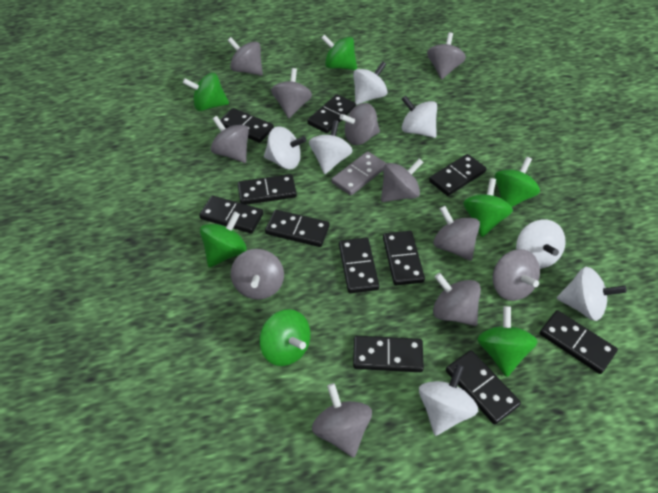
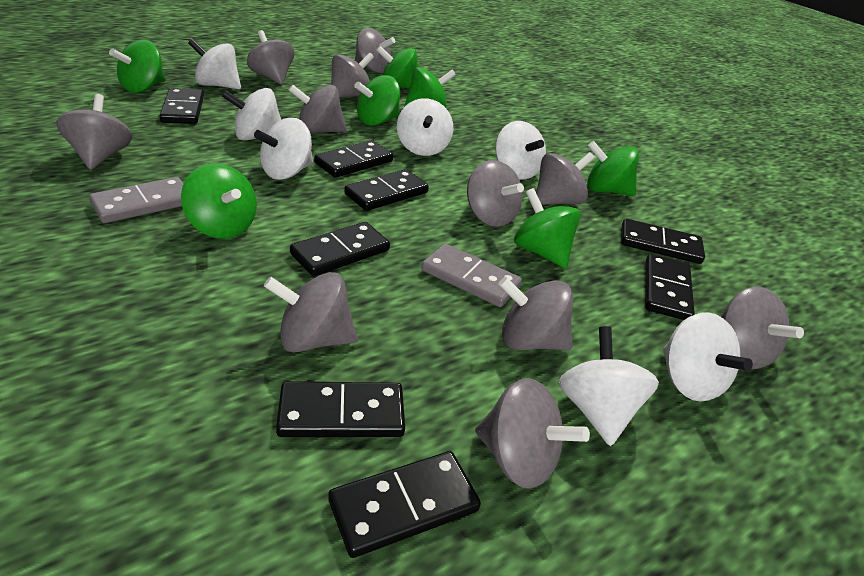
black domino: 11 -> 8
grey domino: 1 -> 2

